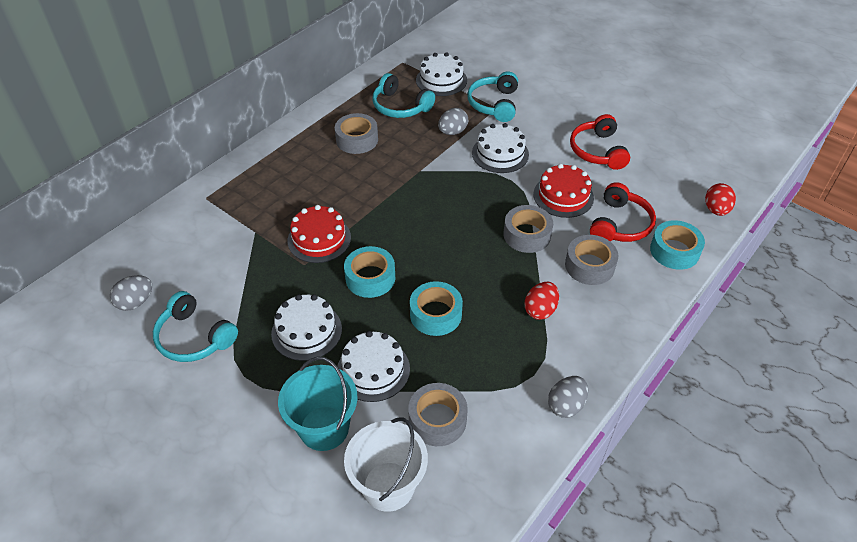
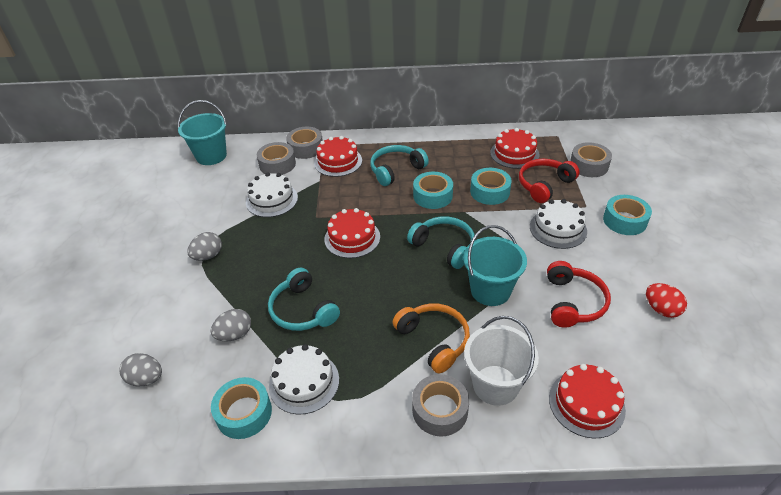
orange headphones: 0 -> 1
red cake: 2 -> 4
red egg: 2 -> 1
turquoise bucket: 1 -> 2
turquoise tape: 3 -> 4
white cake: 4 -> 3

